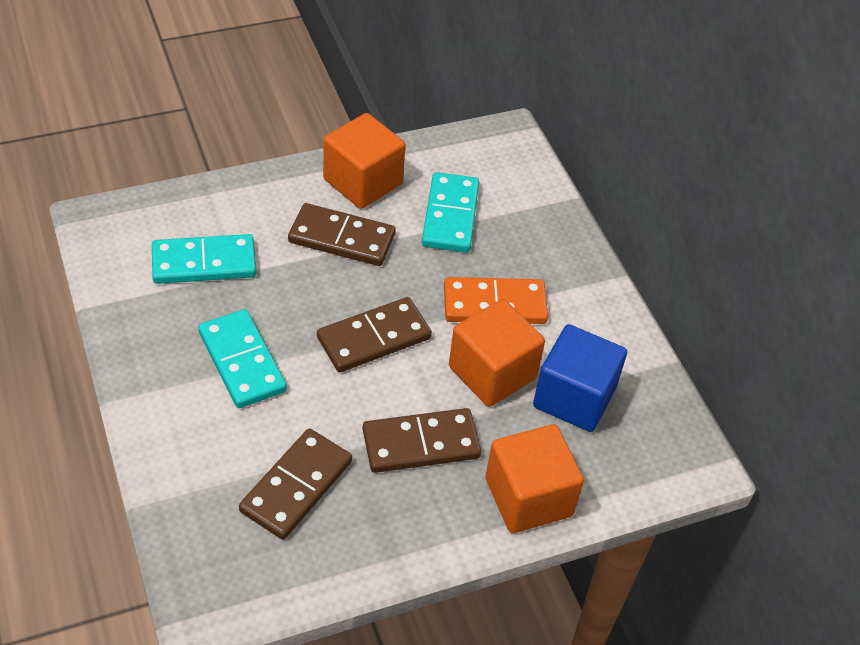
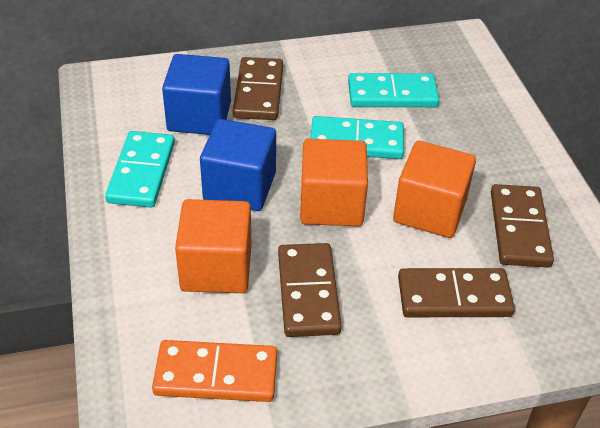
blue cube: 1 -> 2

